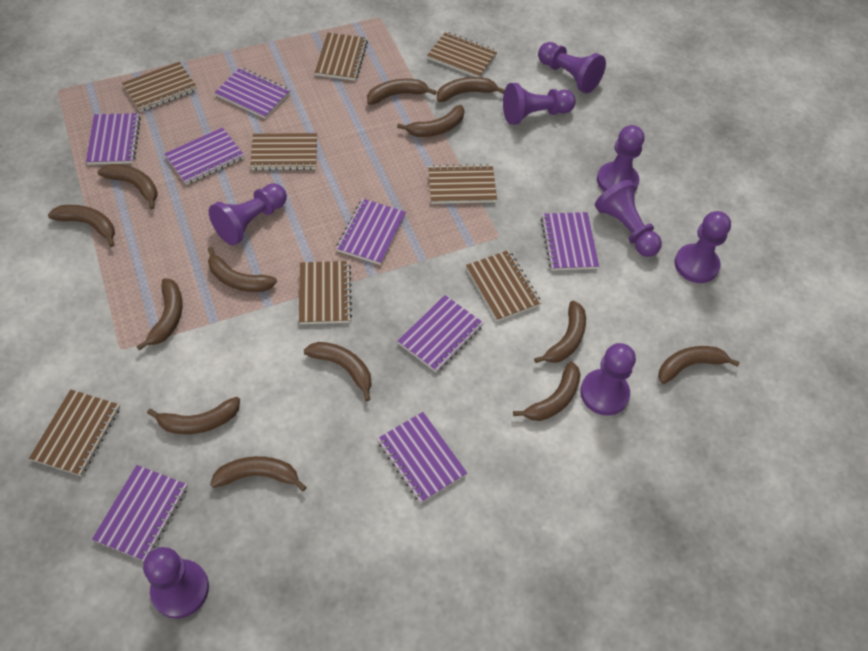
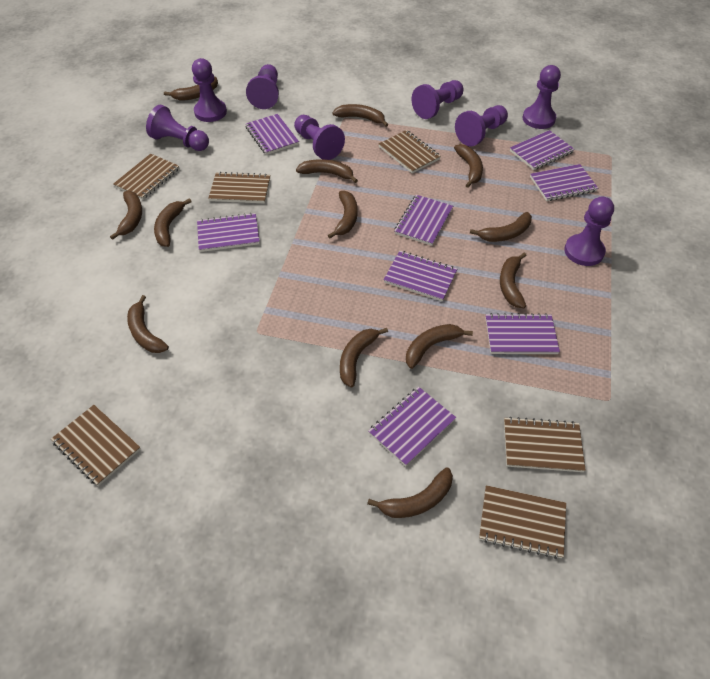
brown notebook: 8 -> 6

